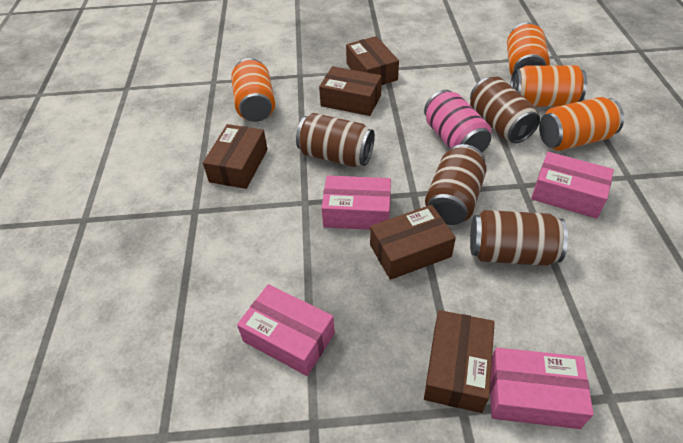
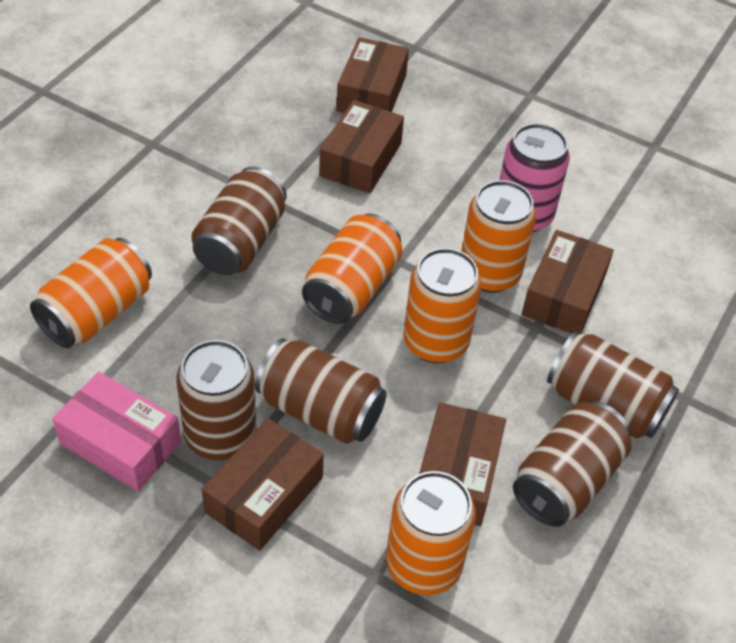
brown can: 4 -> 5
orange can: 4 -> 5
pink box: 4 -> 1

